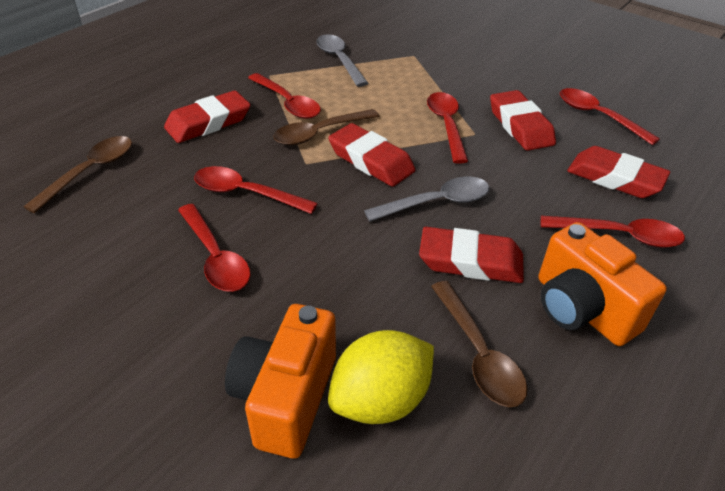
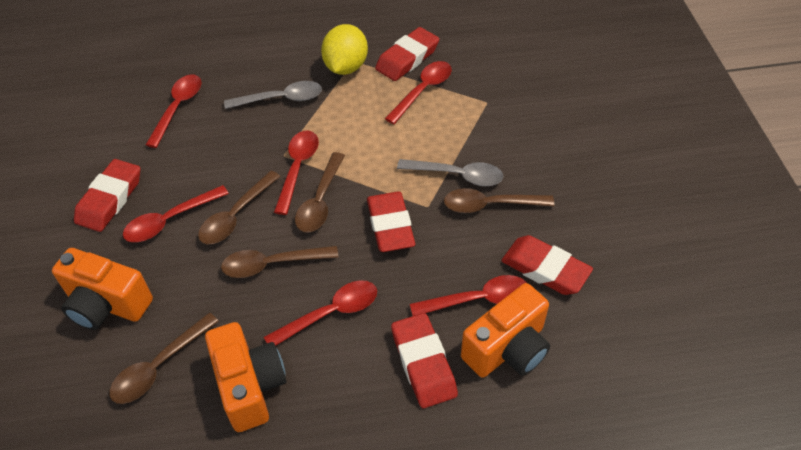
brown spoon: 3 -> 5
orange camera: 2 -> 3

